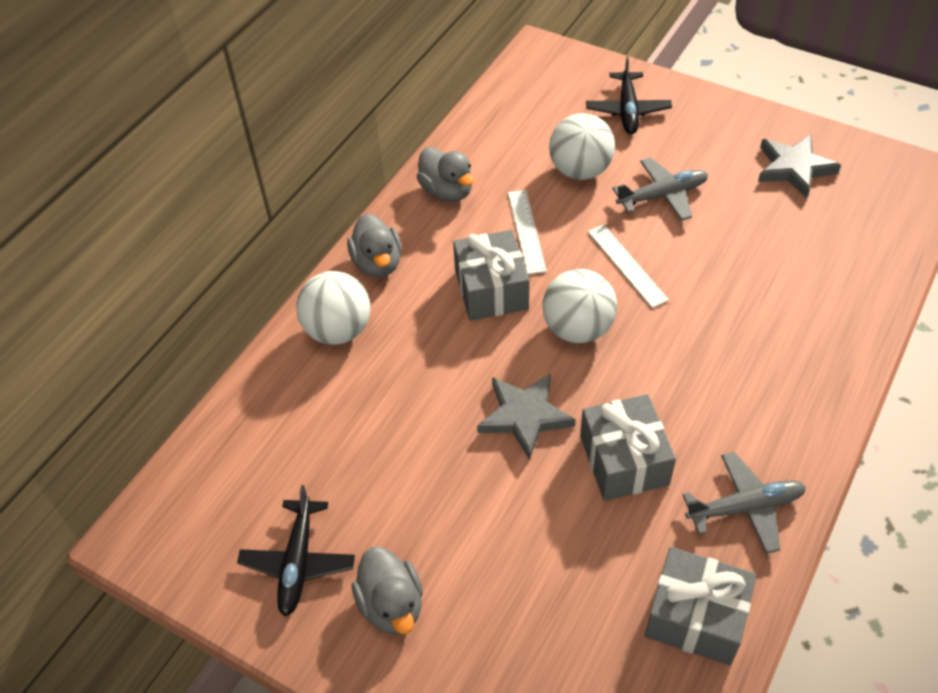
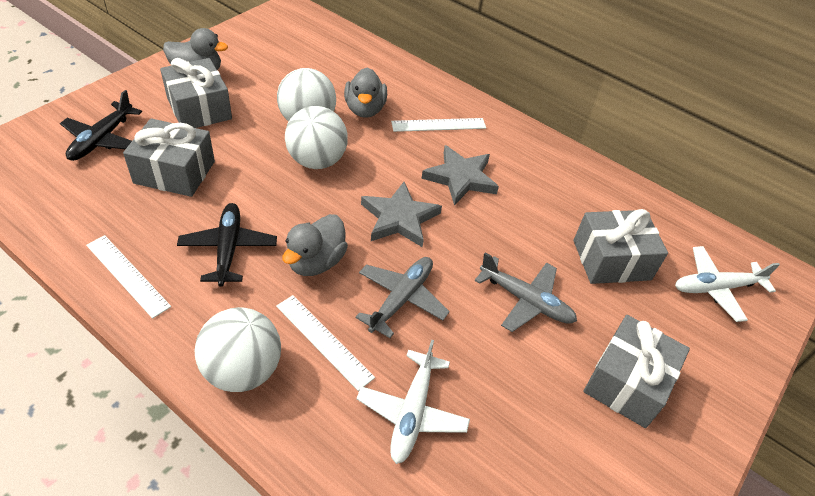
grey gift: 3 -> 4
white plane: 0 -> 2
white ruler: 2 -> 3

